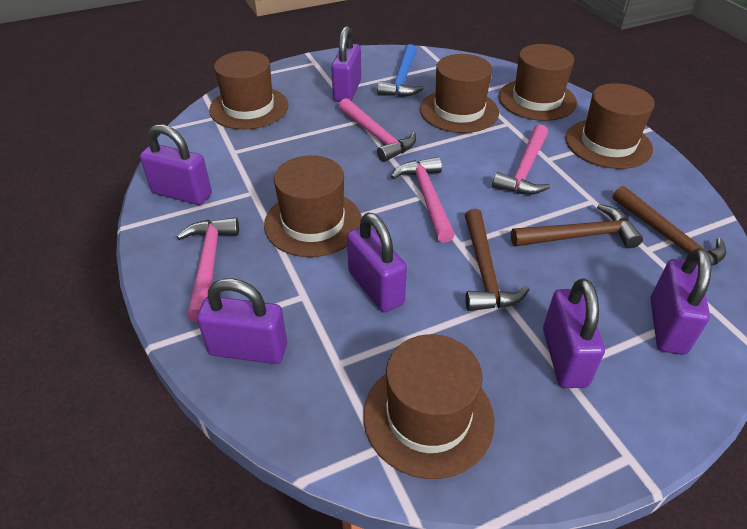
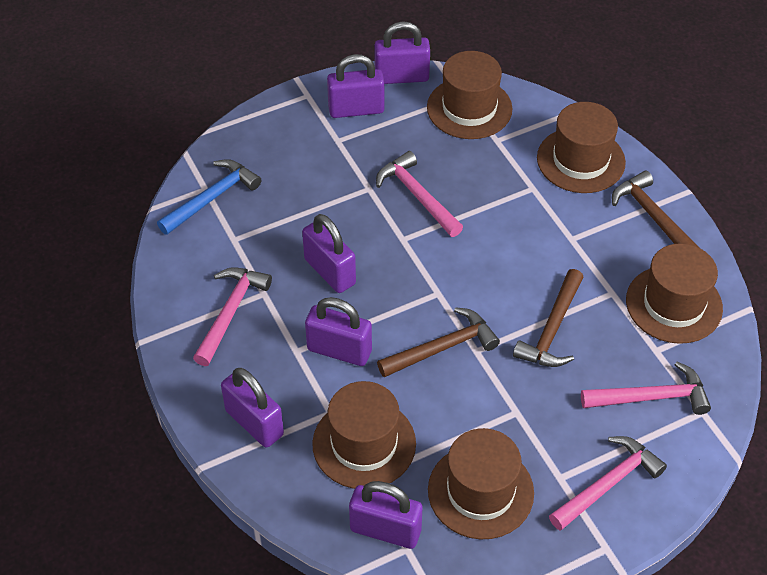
brown hat: 6 -> 5

